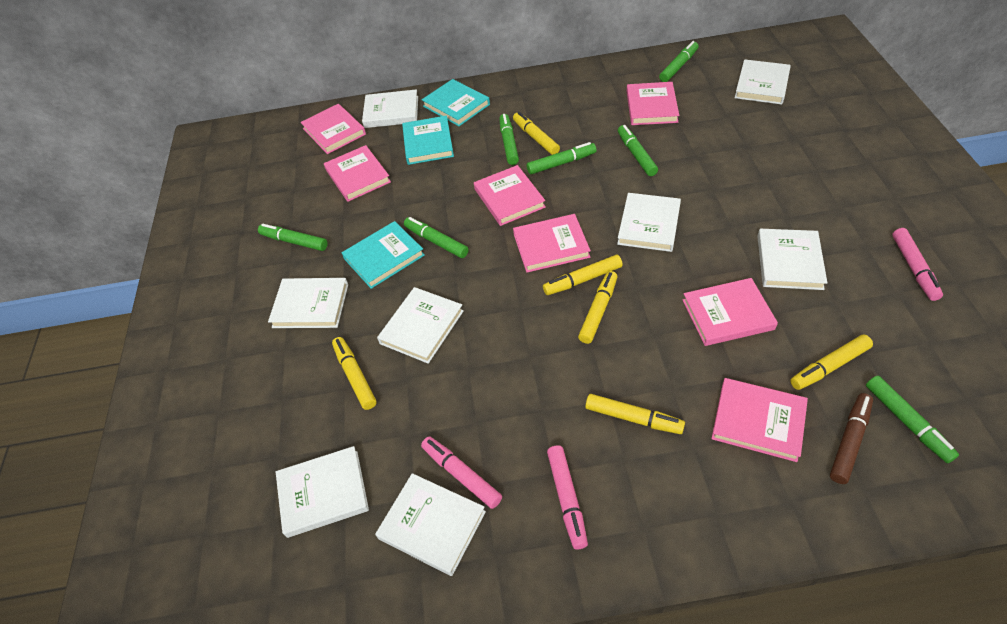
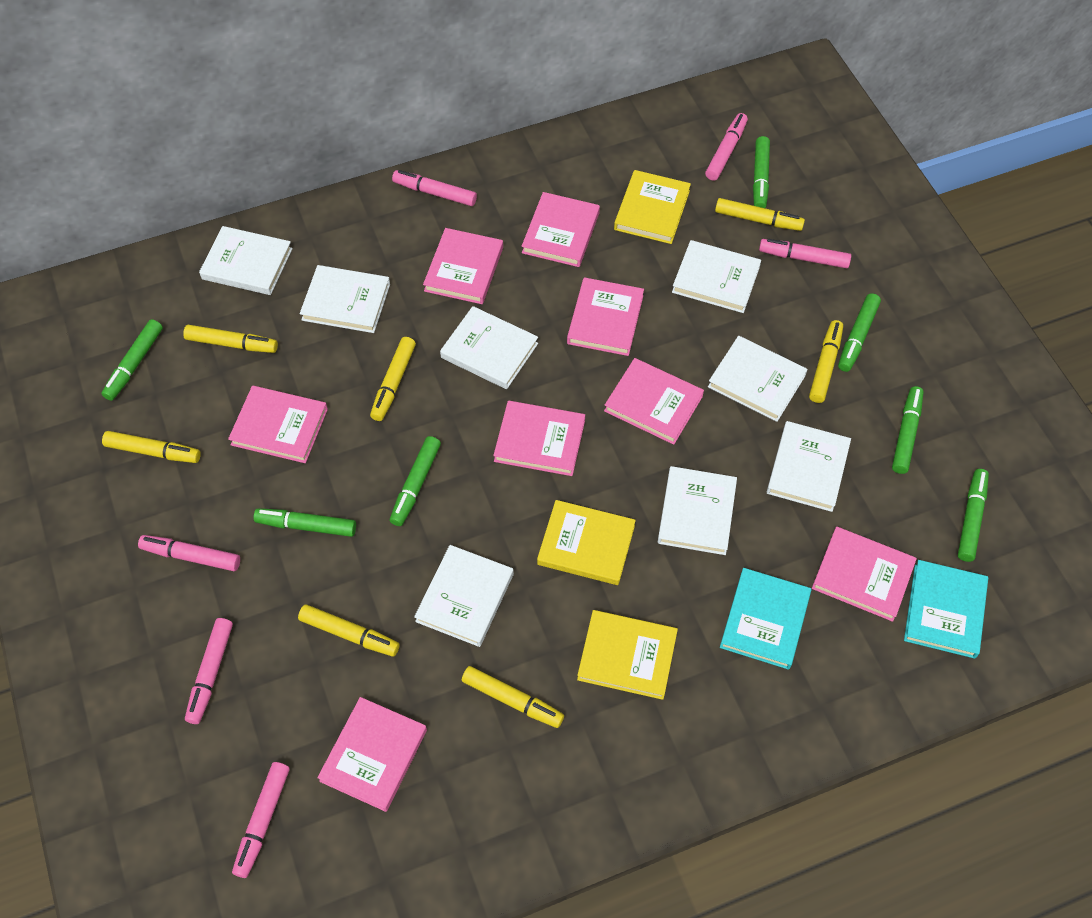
brown marker: 1 -> 0
pink book: 7 -> 8
pink marker: 3 -> 6
turquoise book: 3 -> 2
yellow book: 0 -> 3
yellow marker: 6 -> 7

